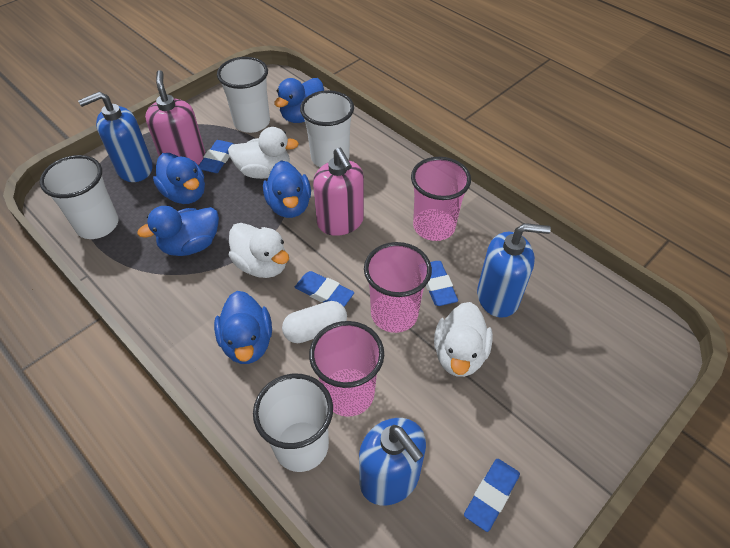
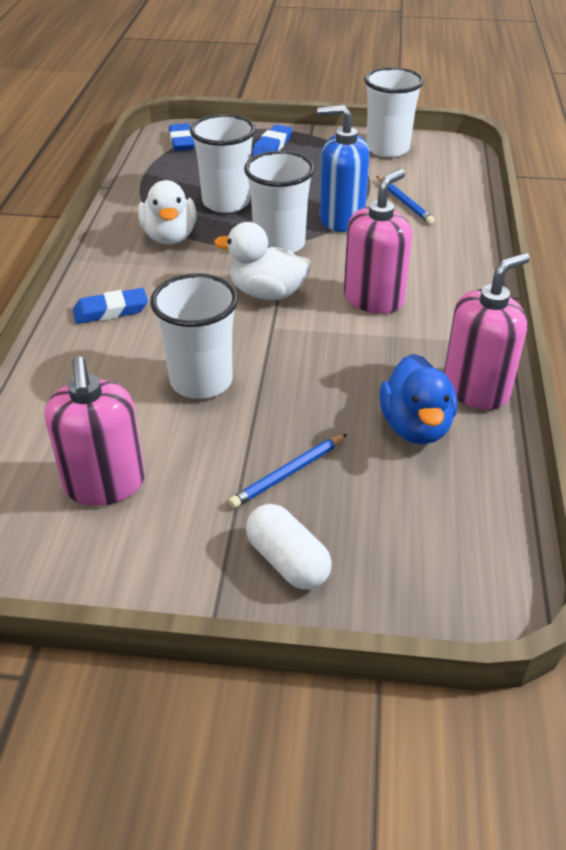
blue duck: 5 -> 1
blue eraser: 4 -> 3
blue pencil: 0 -> 2
blue soap dispenser: 3 -> 1
pink cup: 3 -> 0
pink soap dispenser: 2 -> 3
white duck: 3 -> 2

